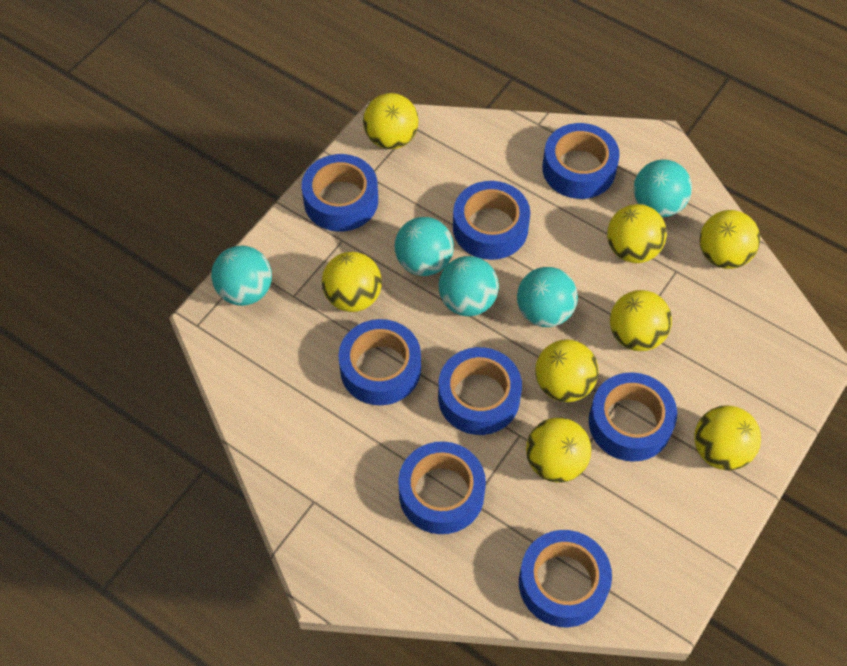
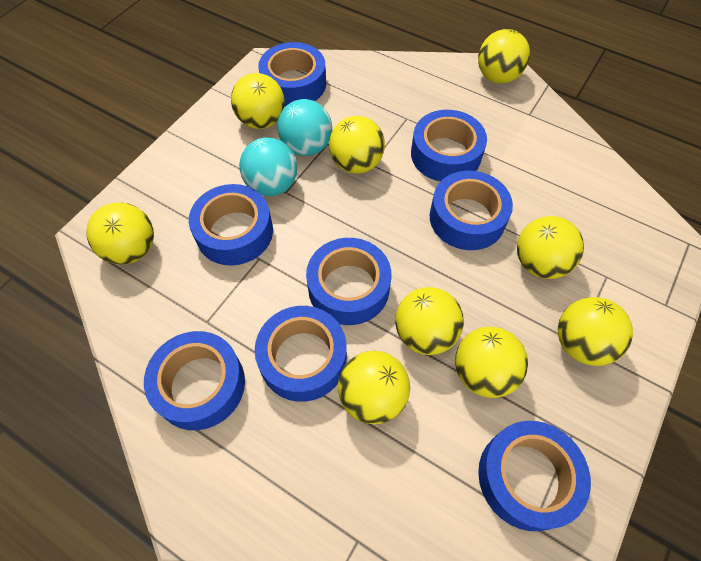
turquoise ball: 5 -> 2
yellow ball: 8 -> 9

